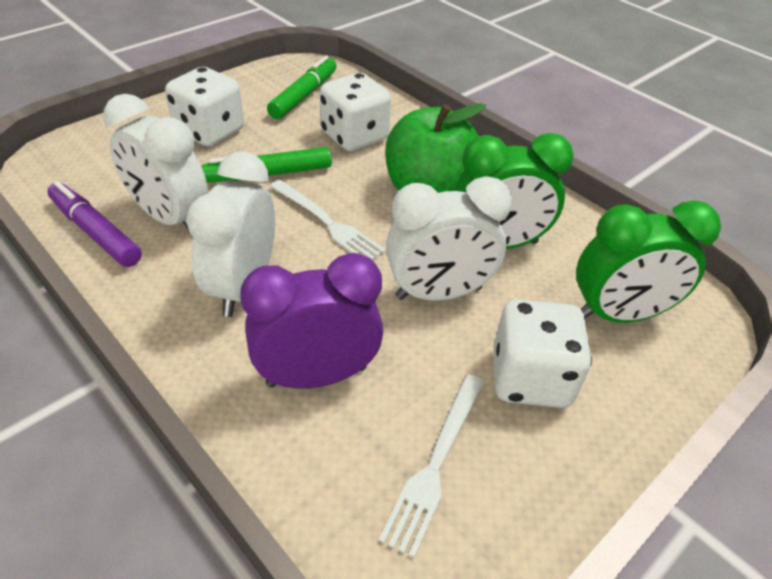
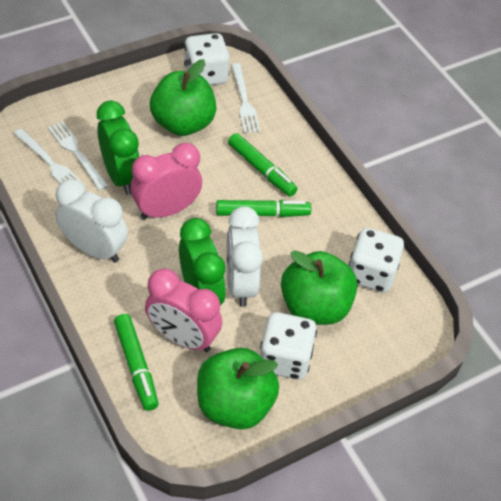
green apple: 1 -> 3
green marker: 2 -> 3
pink clock: 0 -> 2
purple clock: 1 -> 0
purple marker: 1 -> 0
white clock: 3 -> 2
white fork: 2 -> 3

